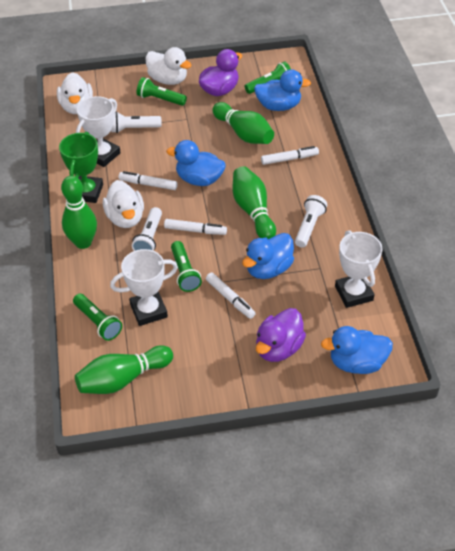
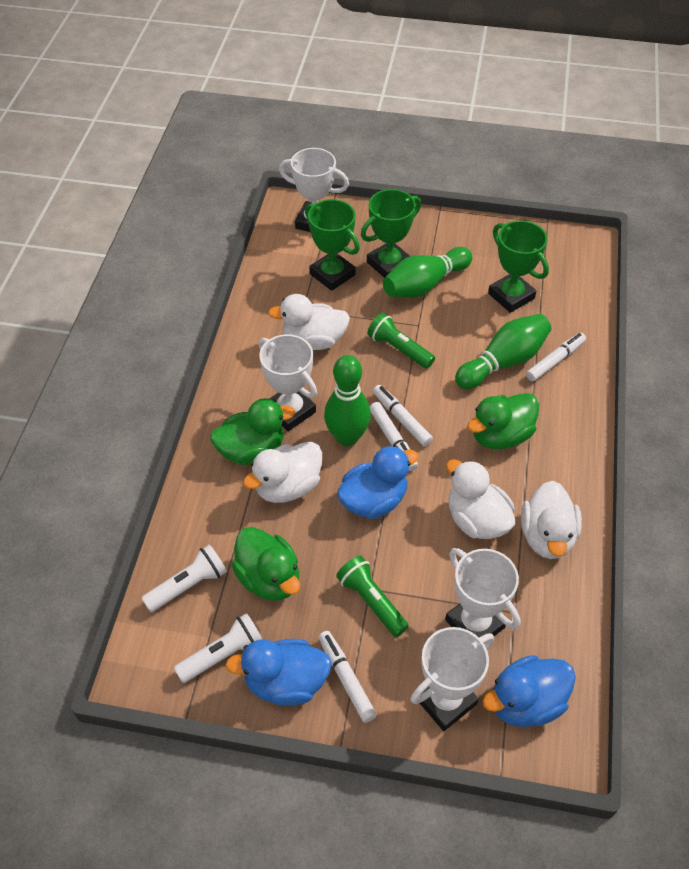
blue duck: 4 -> 3
green bowling pin: 4 -> 3
green duck: 0 -> 3
green flashlight: 4 -> 2
green trophy: 1 -> 3
purple duck: 2 -> 0
white duck: 3 -> 4
white flashlight: 3 -> 2
white trophy: 3 -> 4

